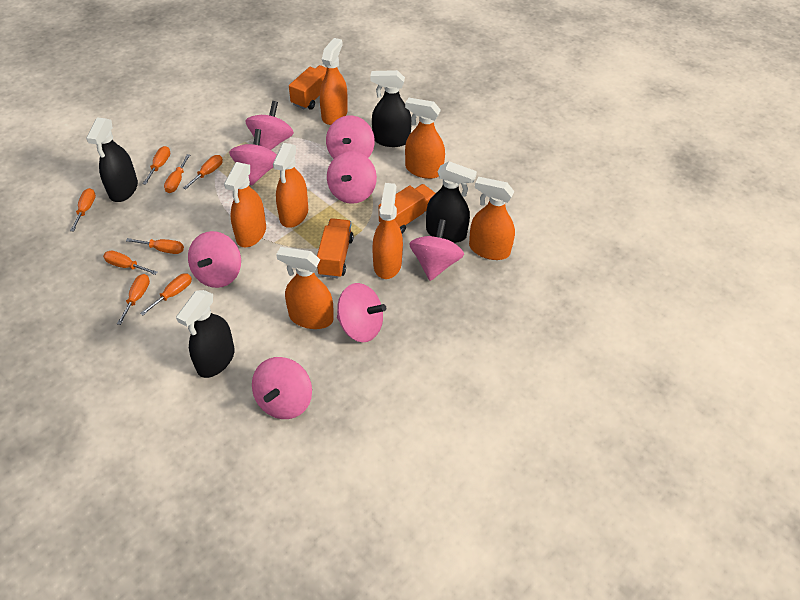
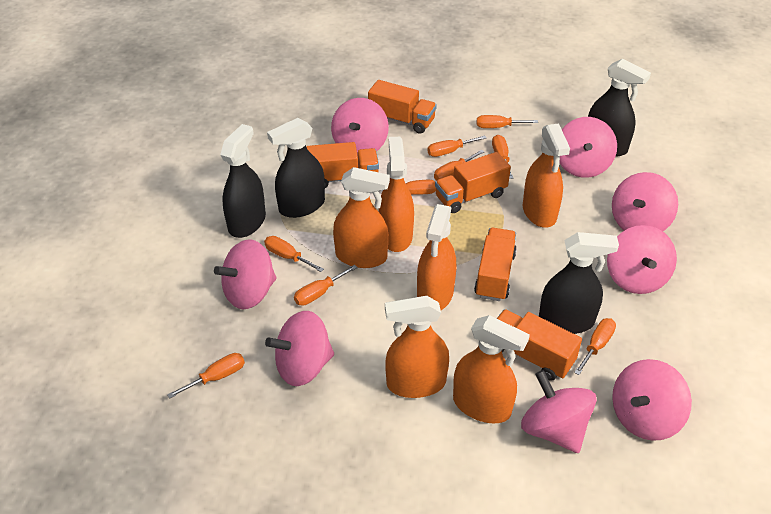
orange screwdriver: 8 -> 9
orange spray bottle: 7 -> 6
orange truck: 3 -> 5

